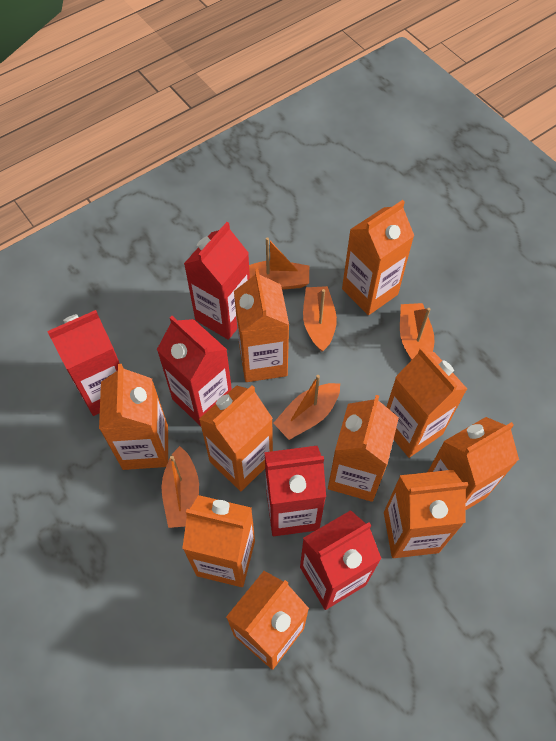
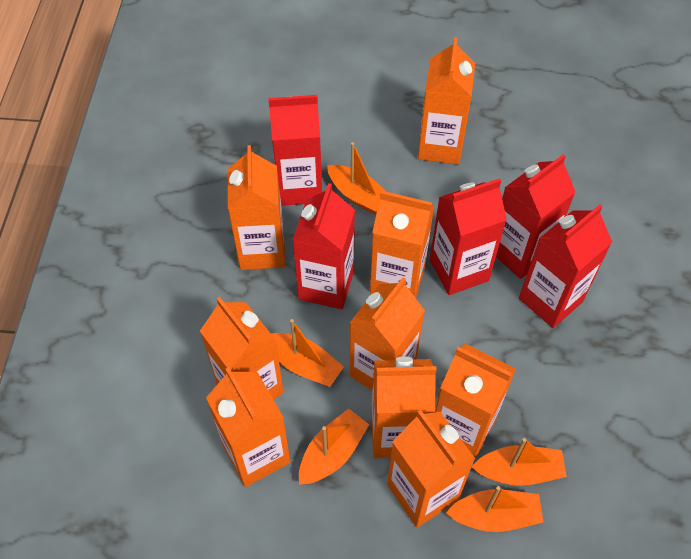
orange carton: 10 -> 9

